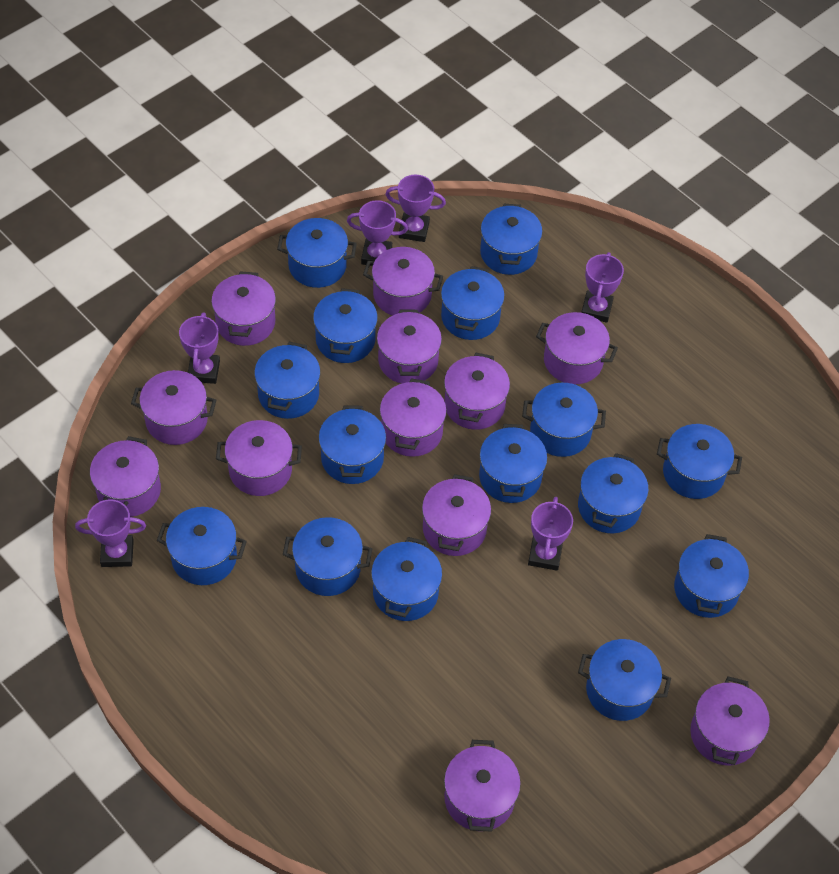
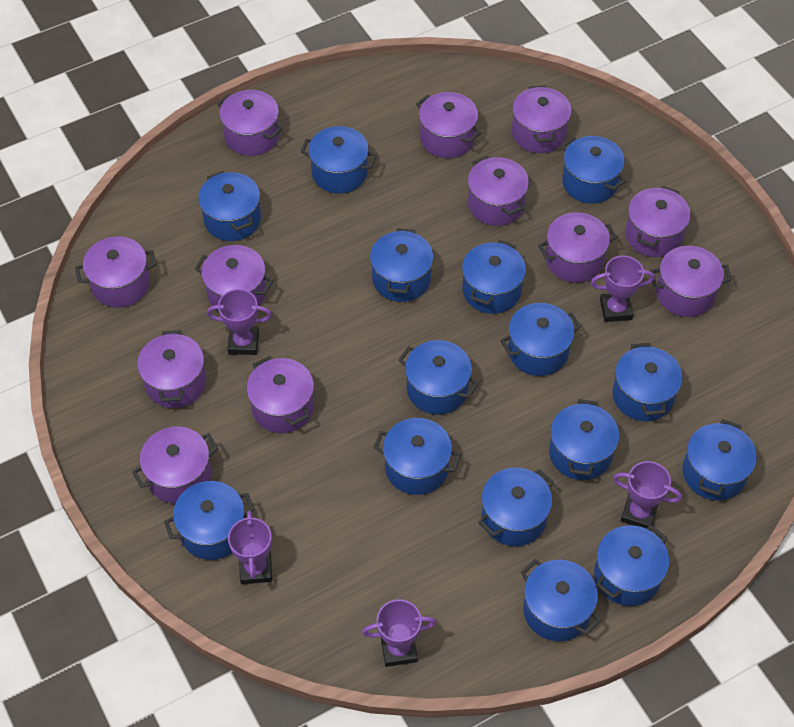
purple trophy: 6 -> 5

